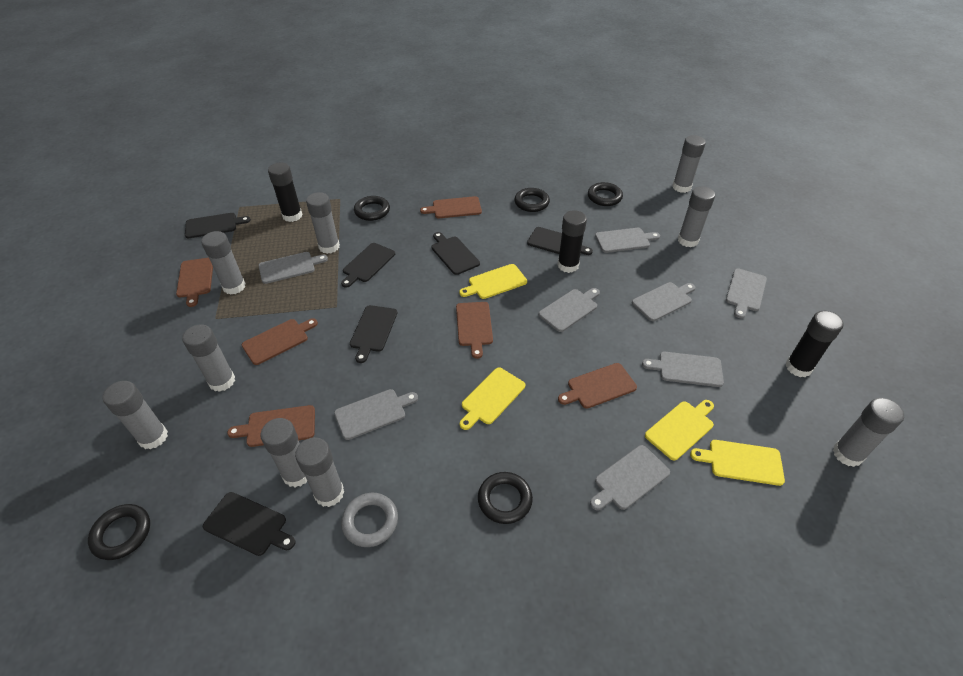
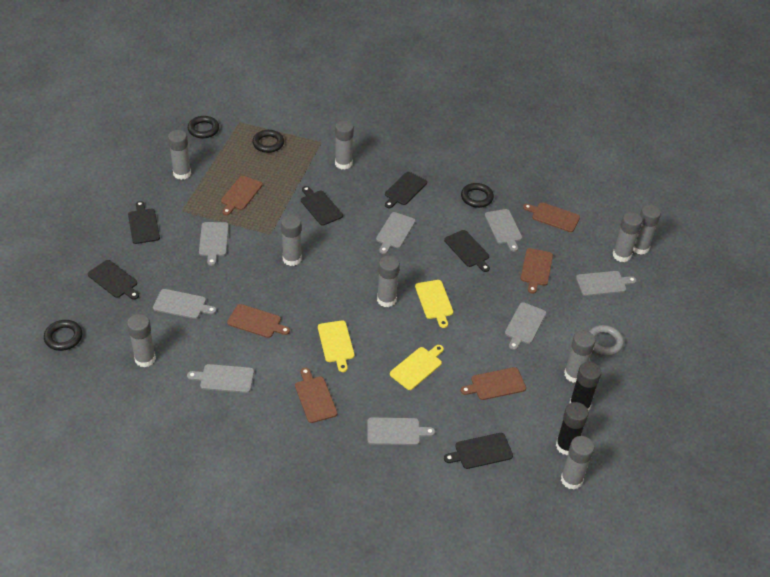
black glue stick: 3 -> 2
black ring: 5 -> 4
yellow cutting board: 4 -> 3

